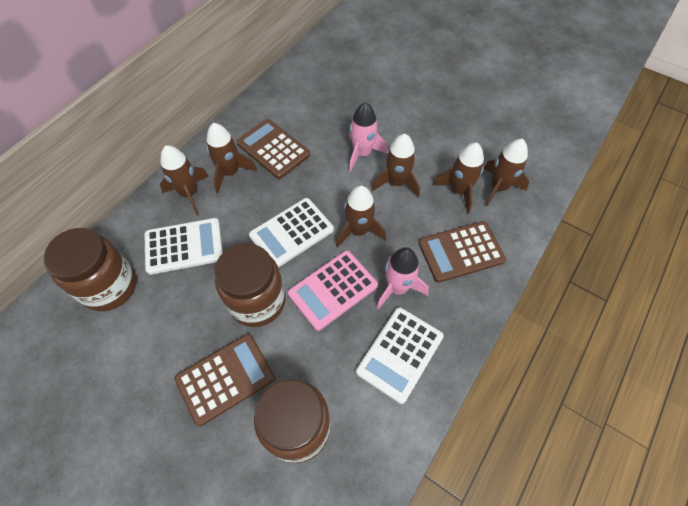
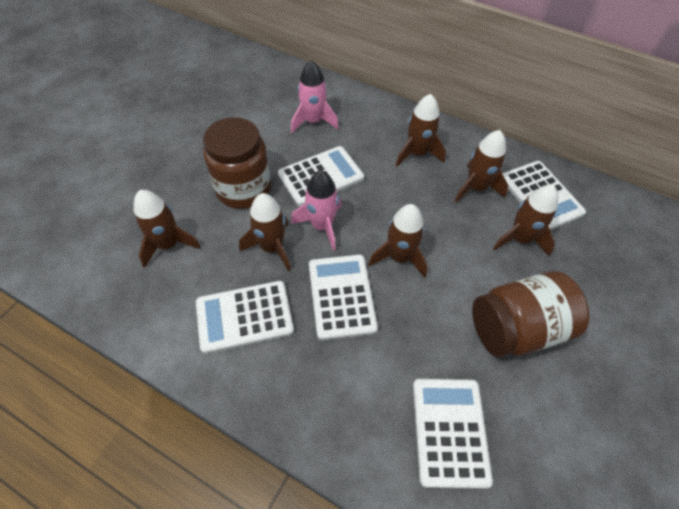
brown calculator: 3 -> 0
brown jar: 3 -> 2
pink calculator: 1 -> 0
white calculator: 3 -> 5

